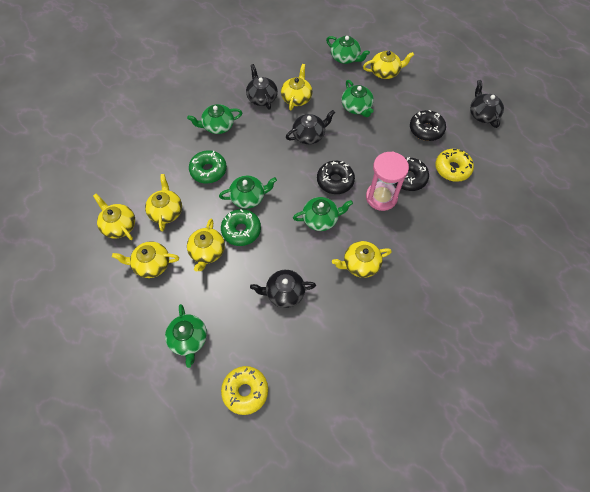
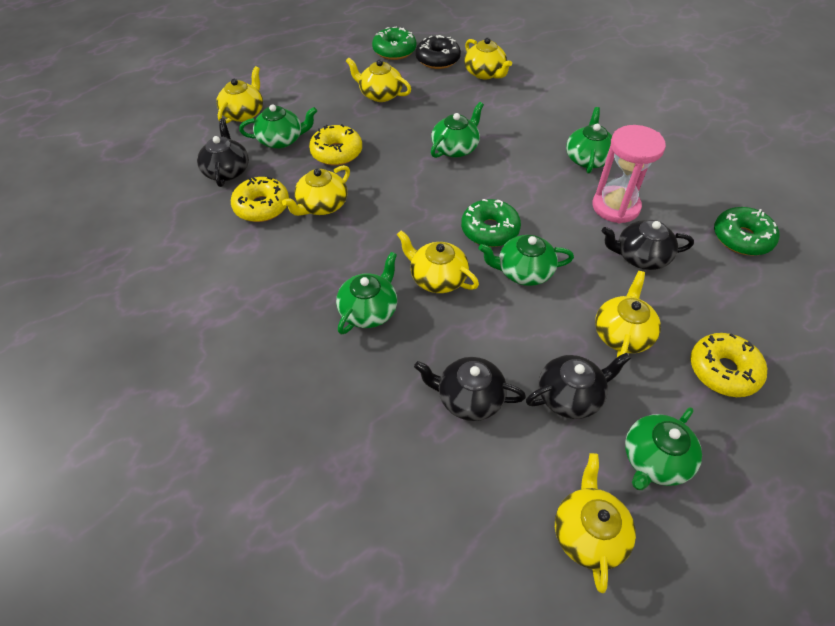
black donut: 3 -> 1
green donut: 2 -> 3
yellow donut: 2 -> 3

